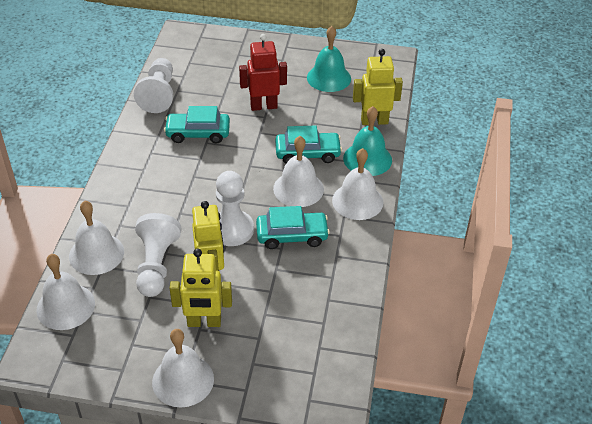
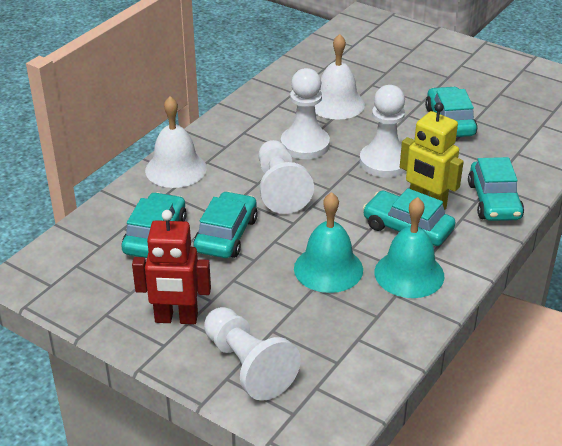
turquoise car: 3 -> 5
white bell: 5 -> 2
white pawn: 3 -> 4
yellow robot: 3 -> 1

